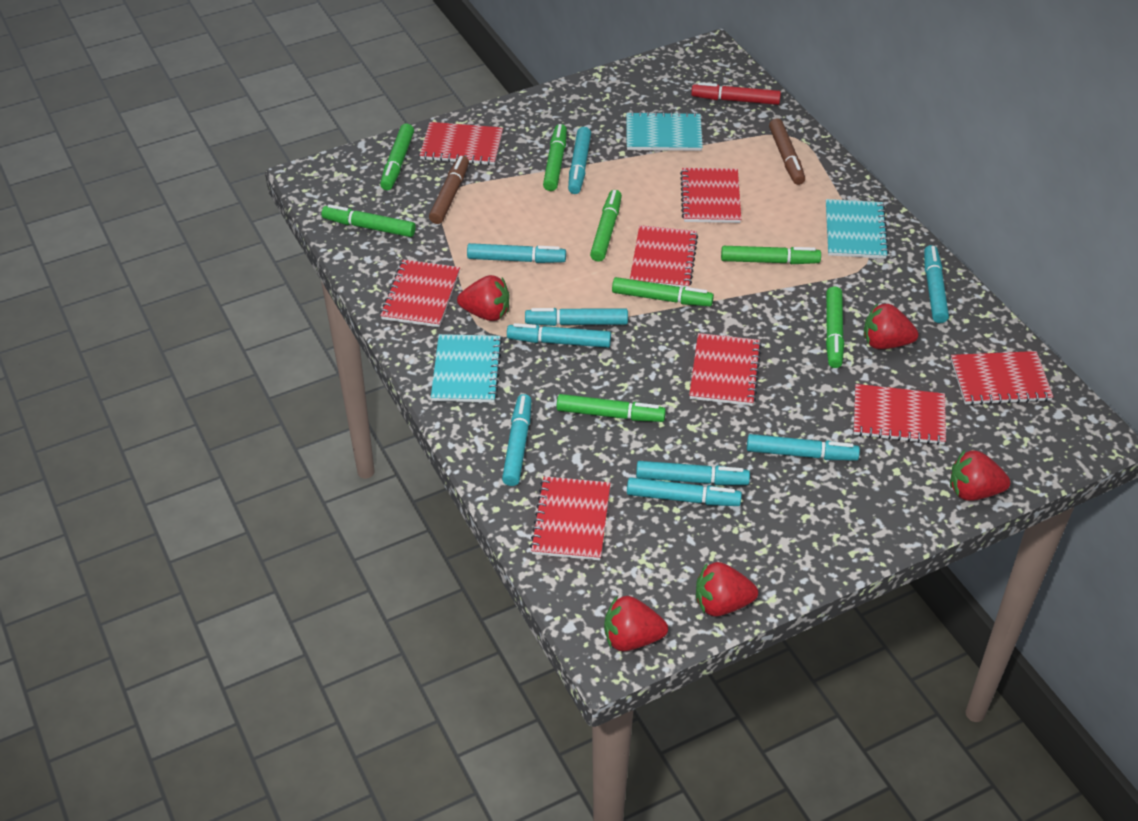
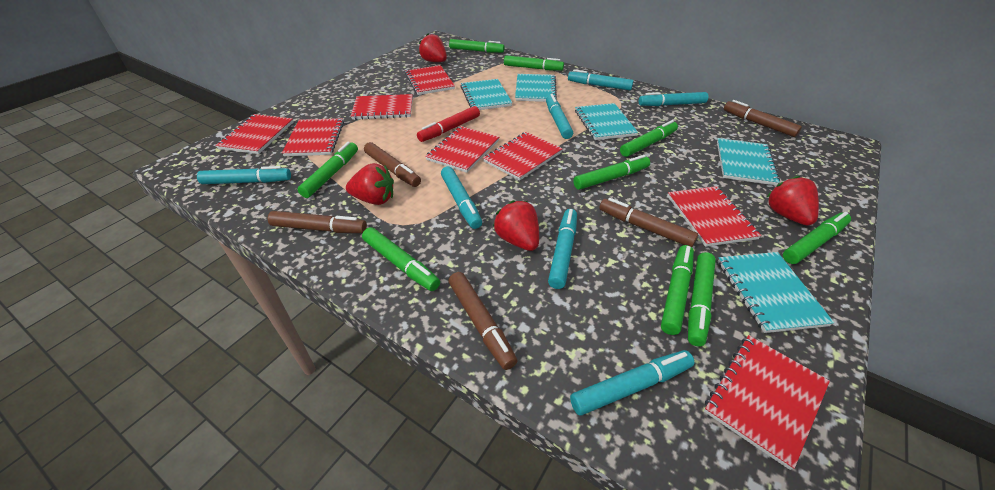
brown marker: 2 -> 5
green marker: 8 -> 9
red strawberry: 5 -> 4
turquoise marker: 9 -> 7
turquoise notebook: 3 -> 5

